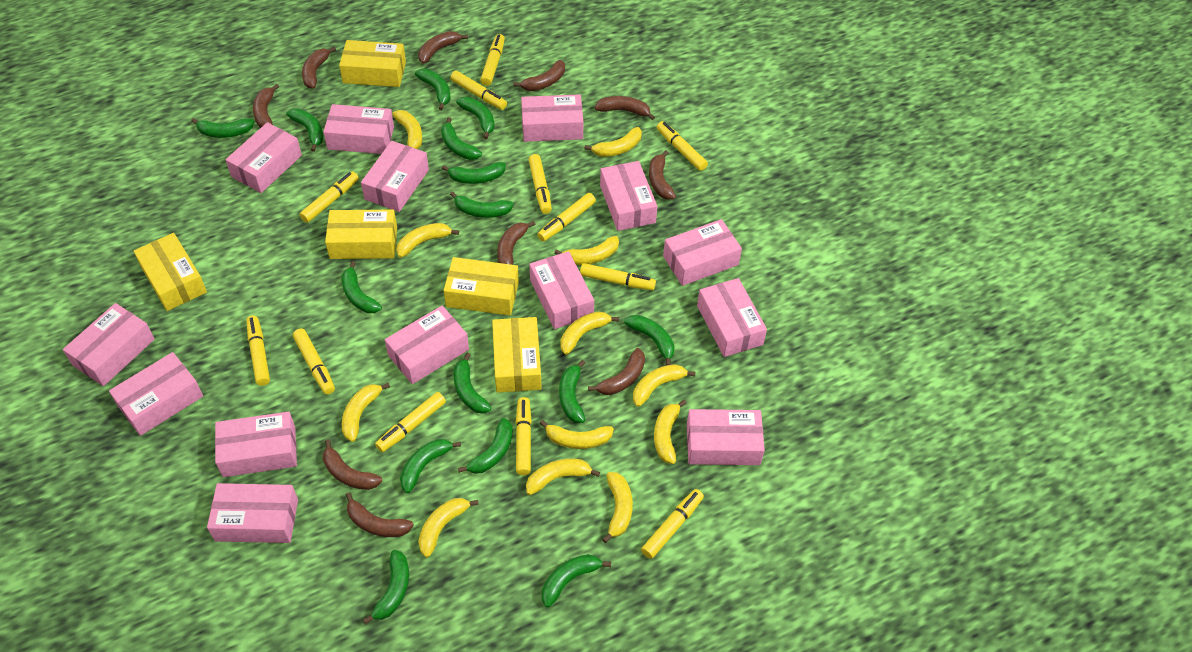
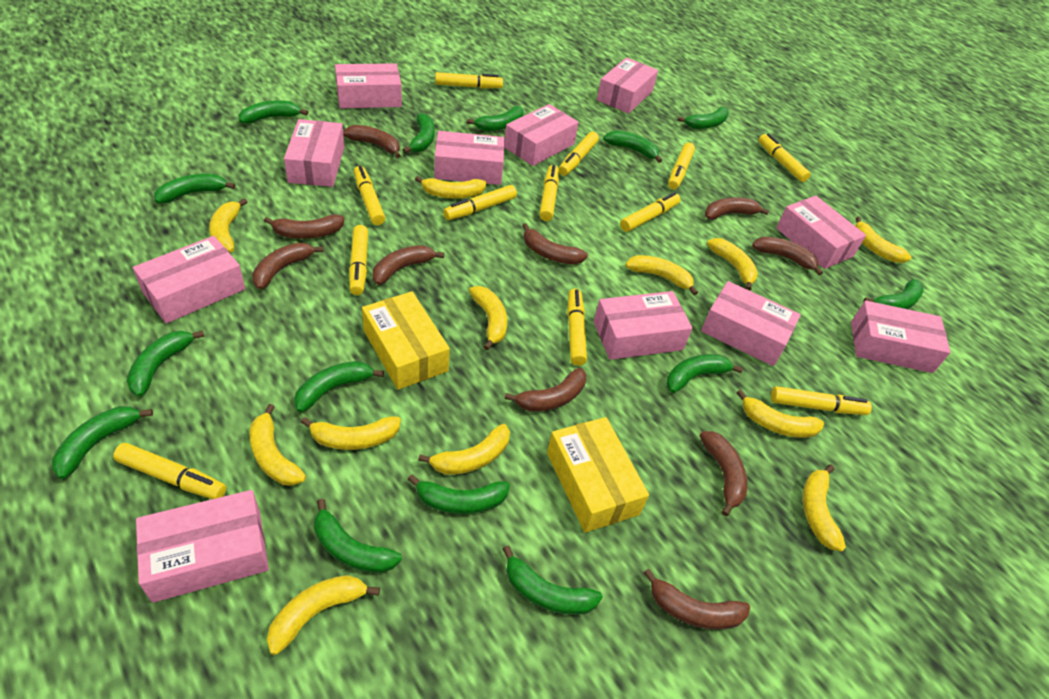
green banana: 15 -> 14
pink box: 14 -> 11
yellow box: 5 -> 2

